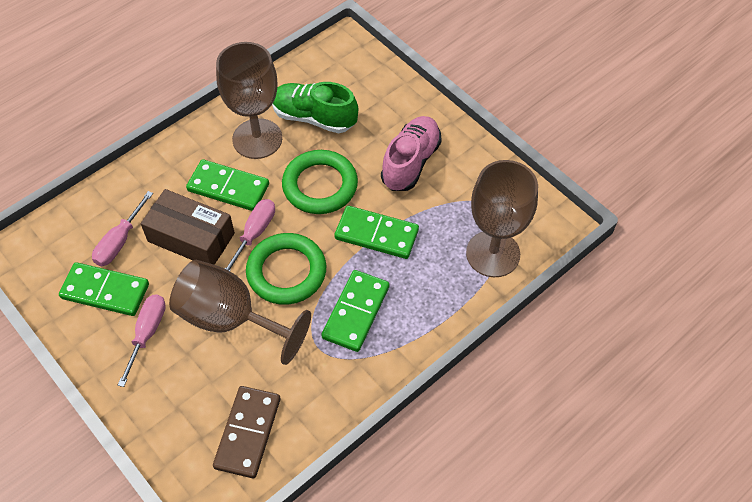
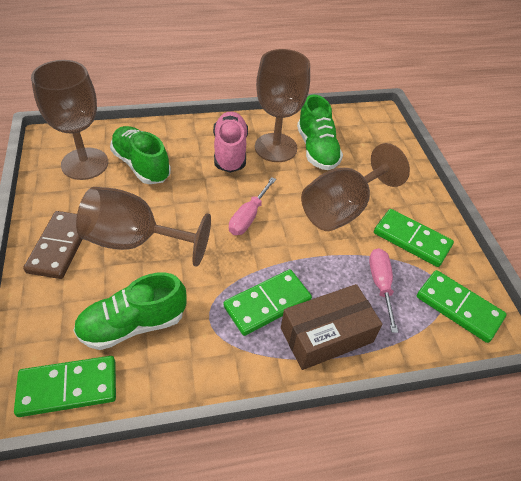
brown goblet: 3 -> 4
green ring: 2 -> 0
green shoe: 1 -> 3
pink screwdriver: 3 -> 2

